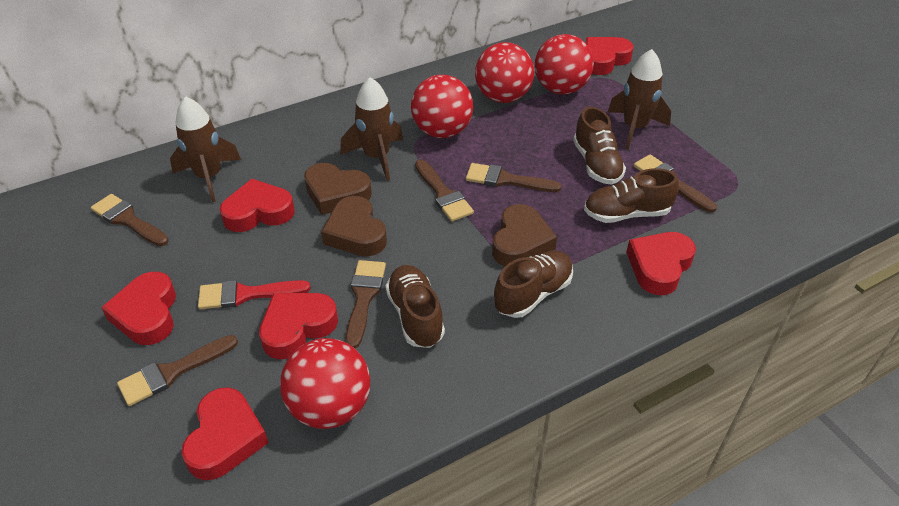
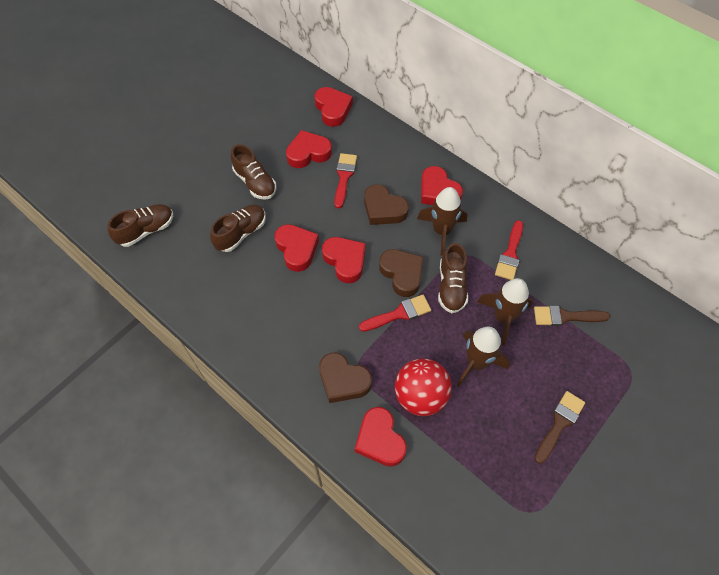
brown brush: 6 -> 2
red ball: 4 -> 1
red brush: 1 -> 3

